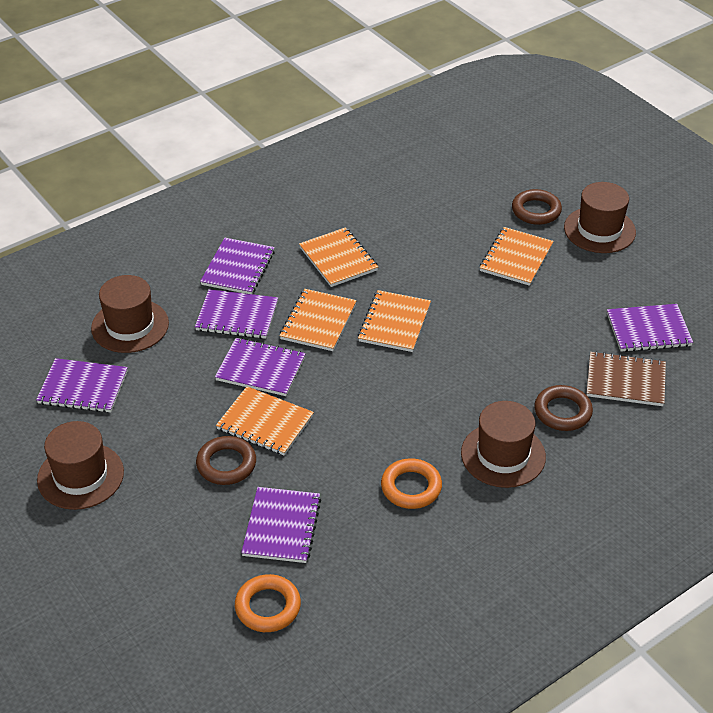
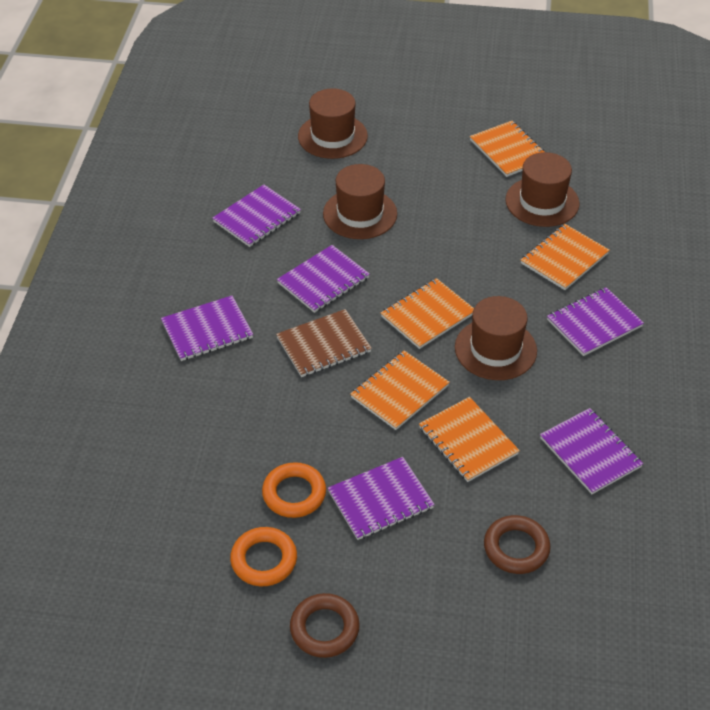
brown ring: 3 -> 2

